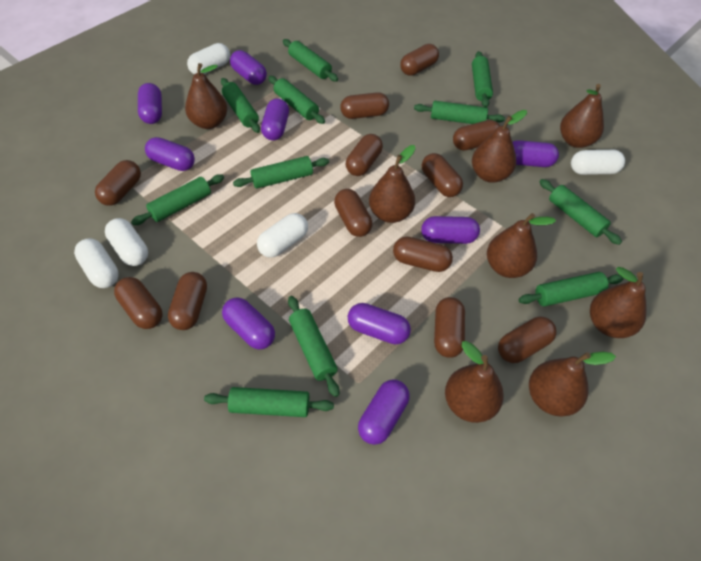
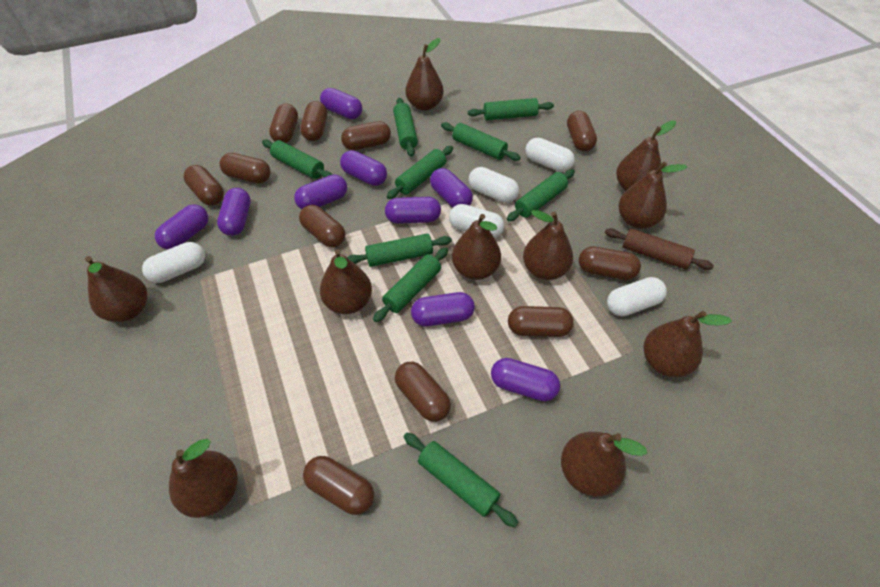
brown capsule: 12 -> 11
brown pear: 8 -> 10
brown rolling pin: 0 -> 1
green rolling pin: 11 -> 9

